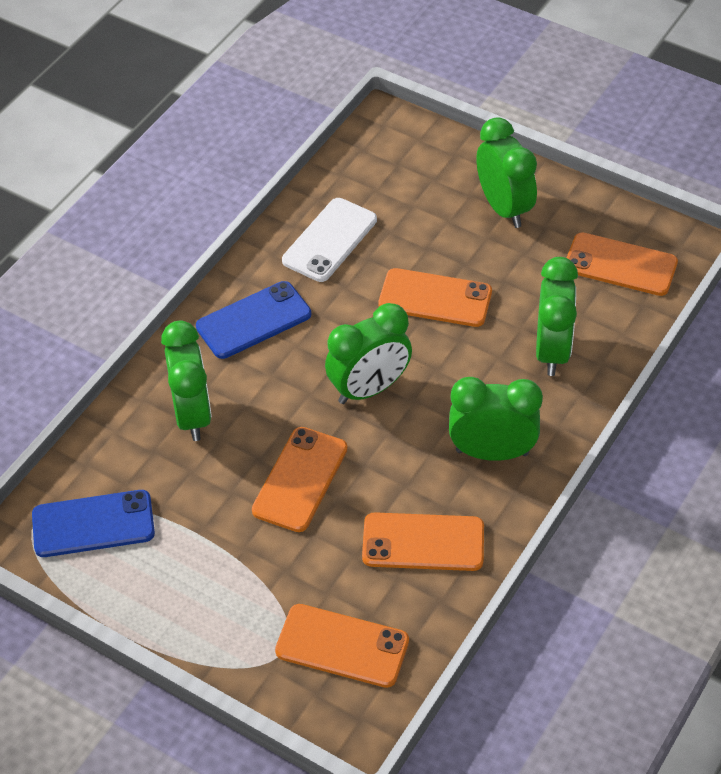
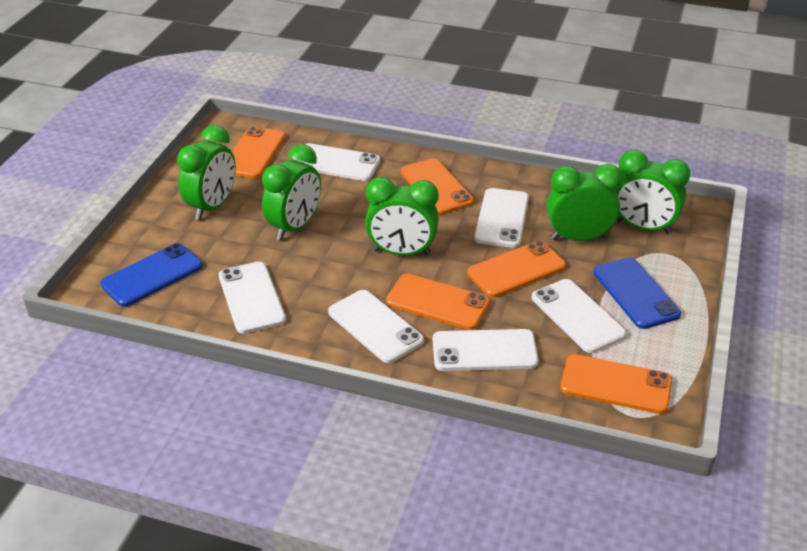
white phone: 1 -> 6

